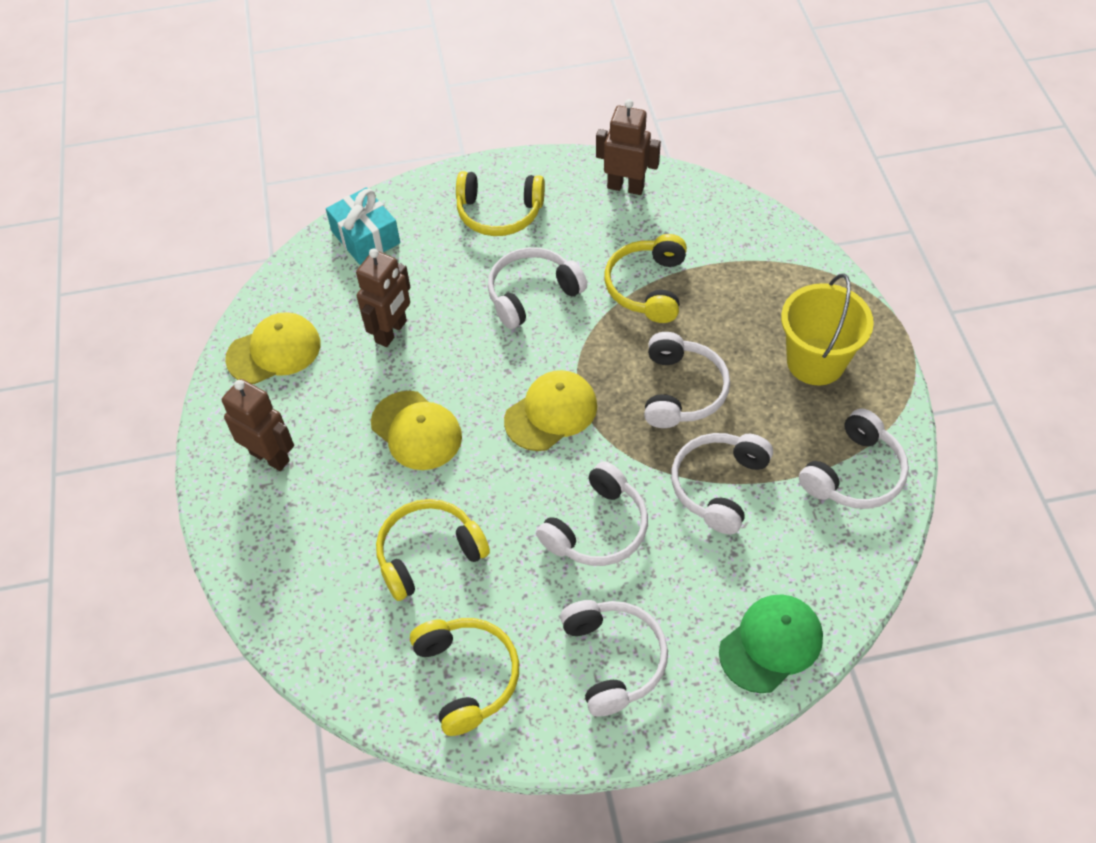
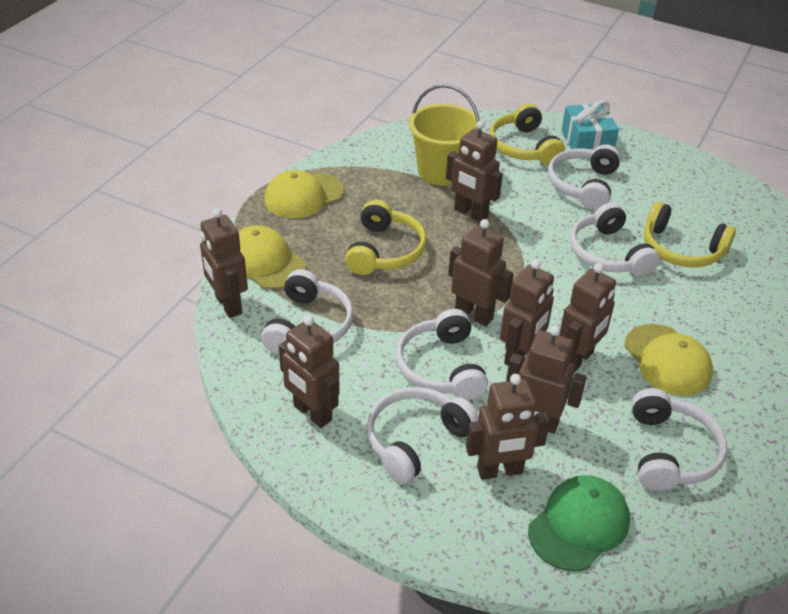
brown robot: 3 -> 8
yellow headphones: 4 -> 3

